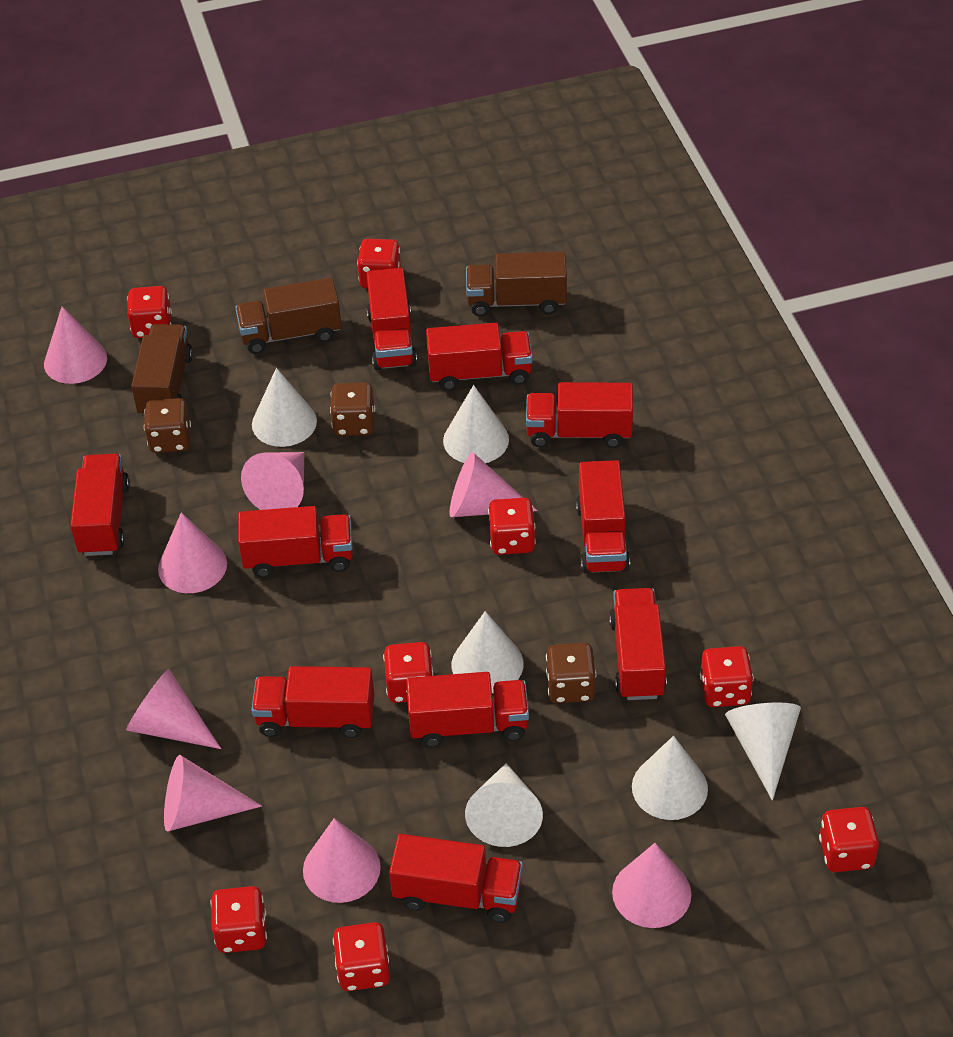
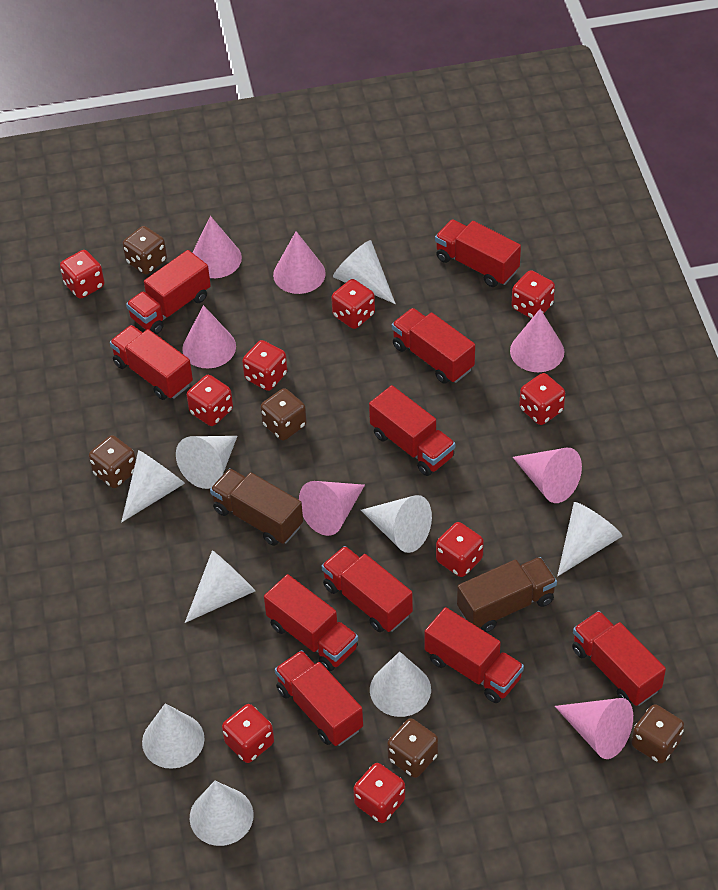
brown dice: 3 -> 5
brown truck: 3 -> 2
pink cone: 8 -> 7
red dice: 8 -> 9
white cone: 6 -> 9

